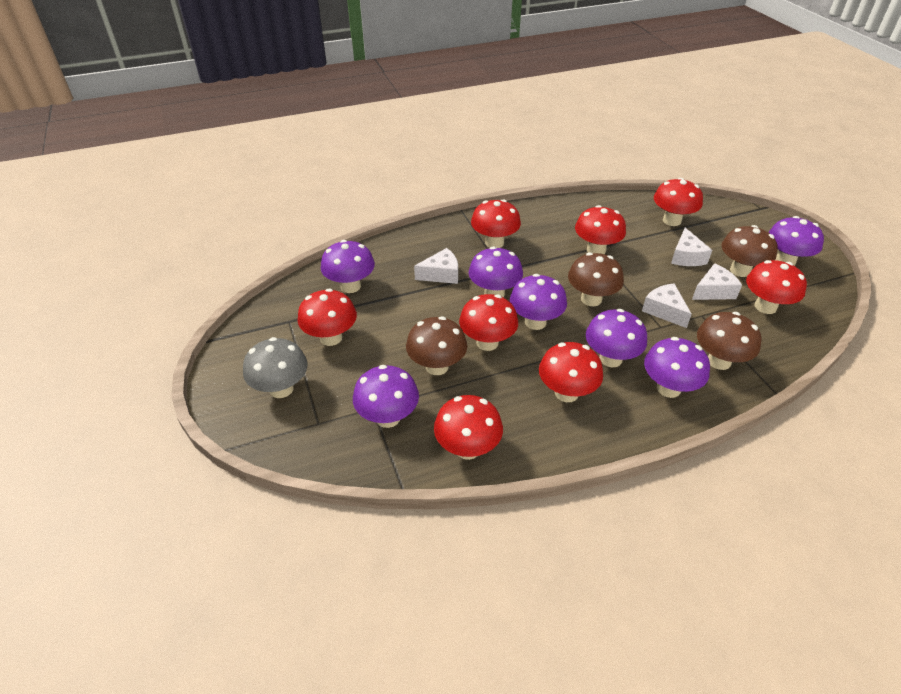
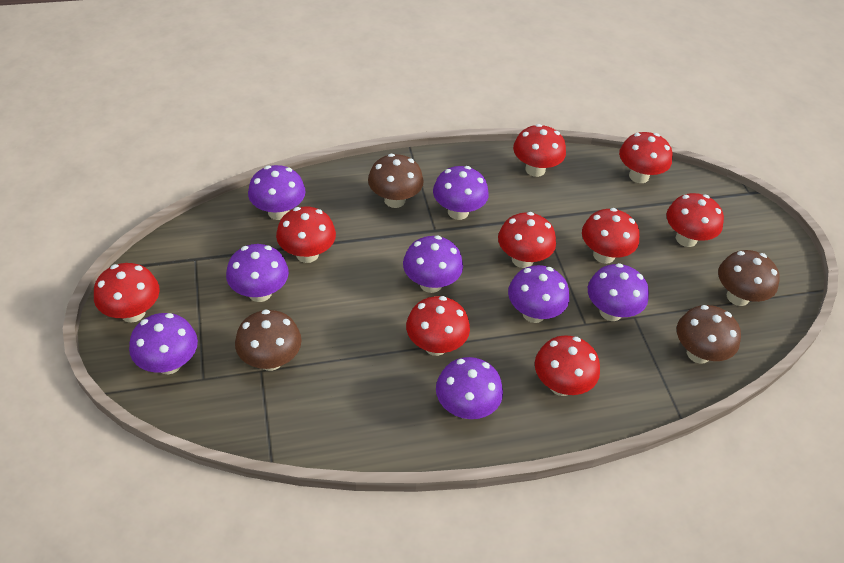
grey mushroom: 1 -> 0
purple mushroom: 7 -> 8
red mushroom: 8 -> 9
white cheese: 4 -> 0

